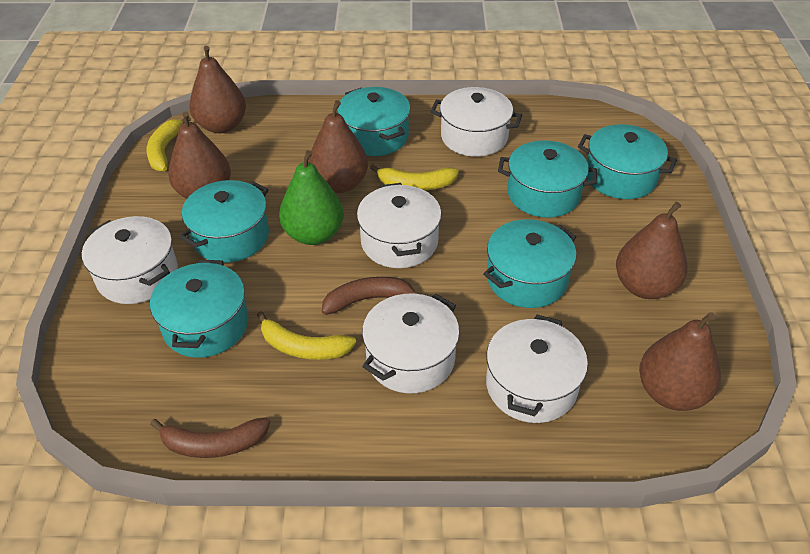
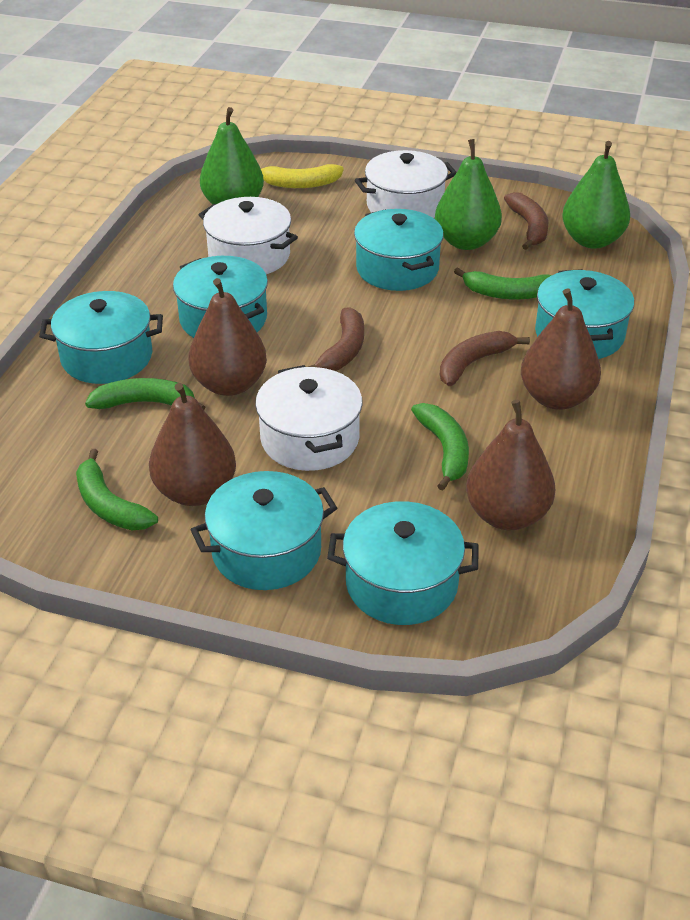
brown banana: 2 -> 3
brown pear: 5 -> 4
green banana: 0 -> 4
green pear: 1 -> 3
white pot: 5 -> 3
yellow banana: 3 -> 1

